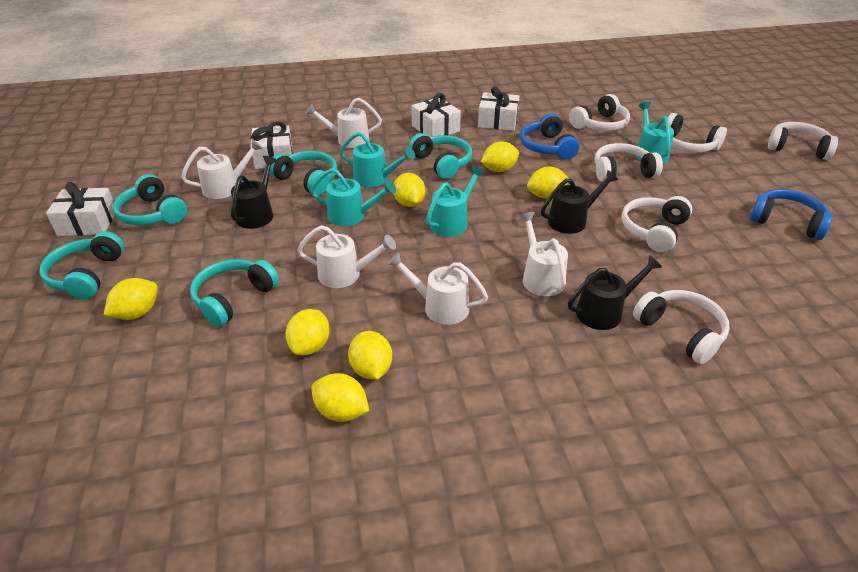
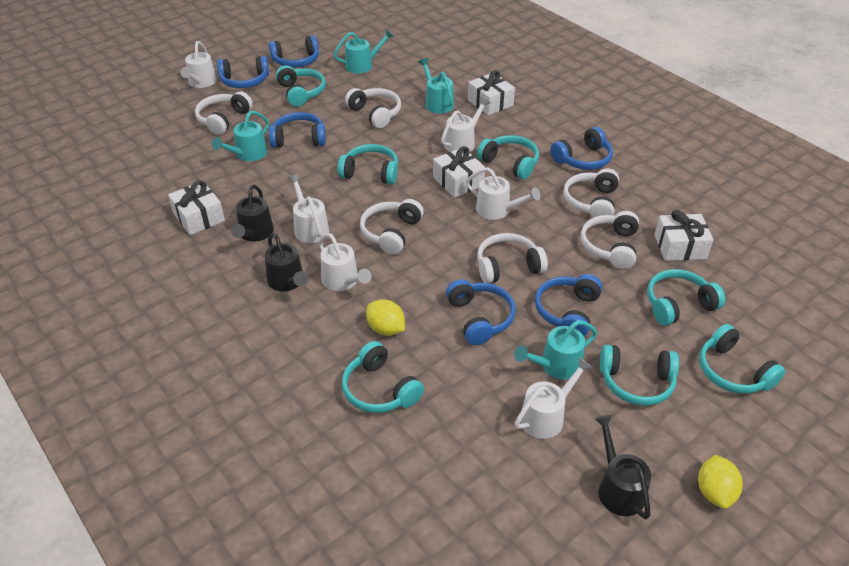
blue headphones: 2 -> 6
turquoise headphones: 5 -> 7
white watering can: 5 -> 6
yellow lemon: 7 -> 2

